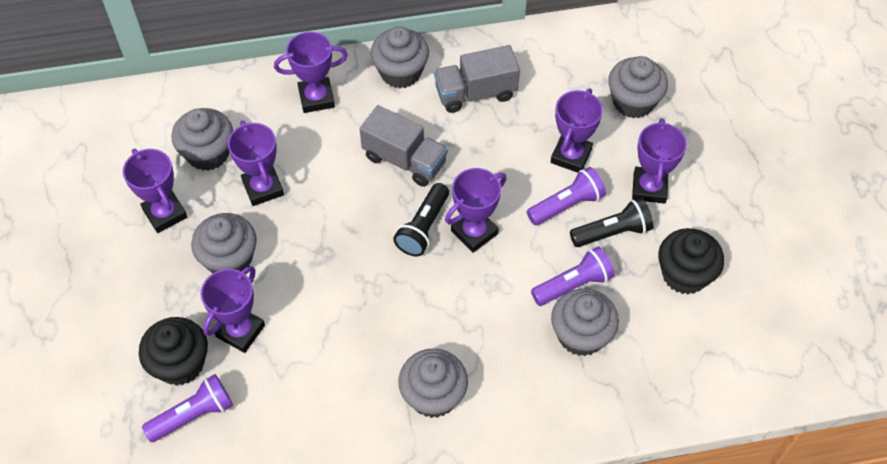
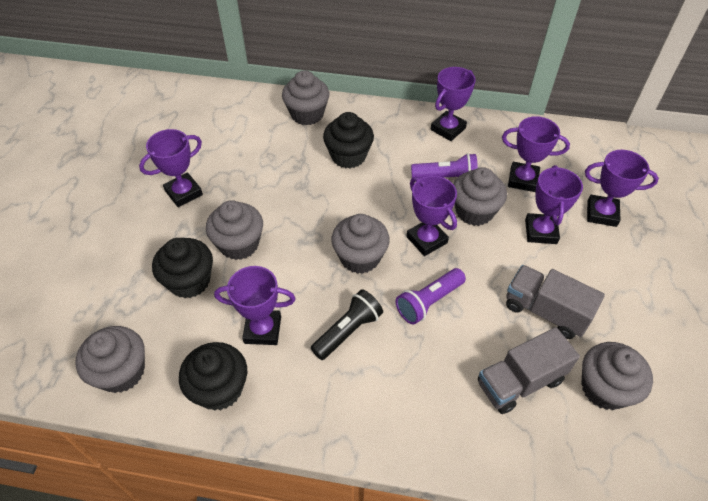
black cupcake: 2 -> 3
black flashlight: 2 -> 1
purple flashlight: 3 -> 2

